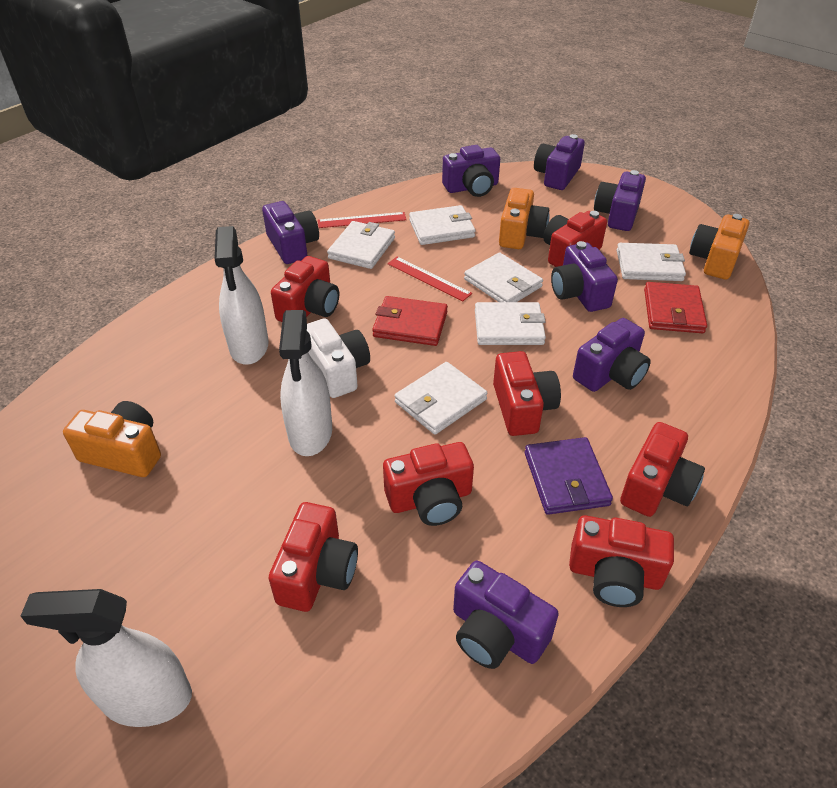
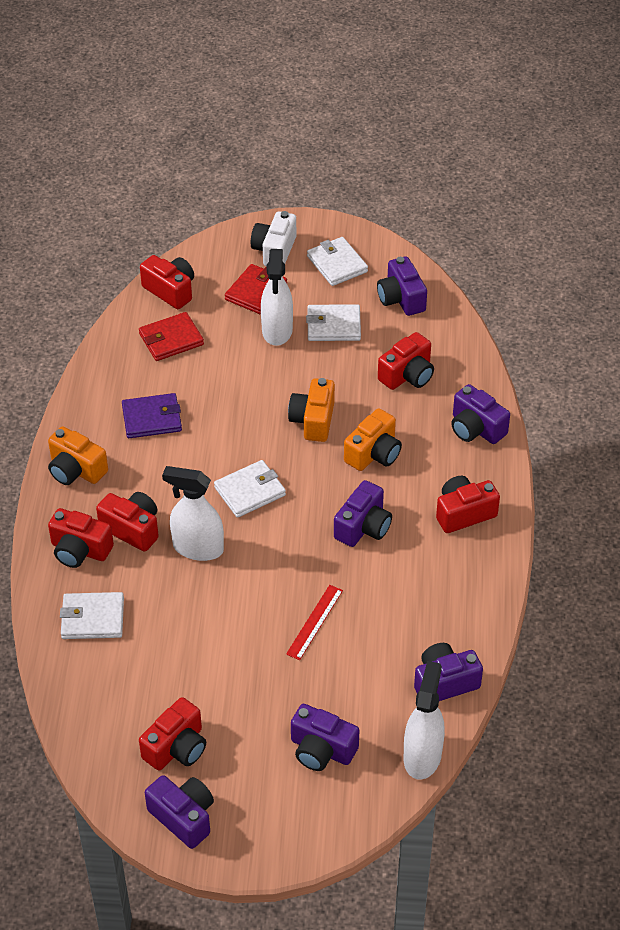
purple camera: 7 -> 6
red camera: 7 -> 6
red ruler: 2 -> 1
white wallet: 6 -> 4

